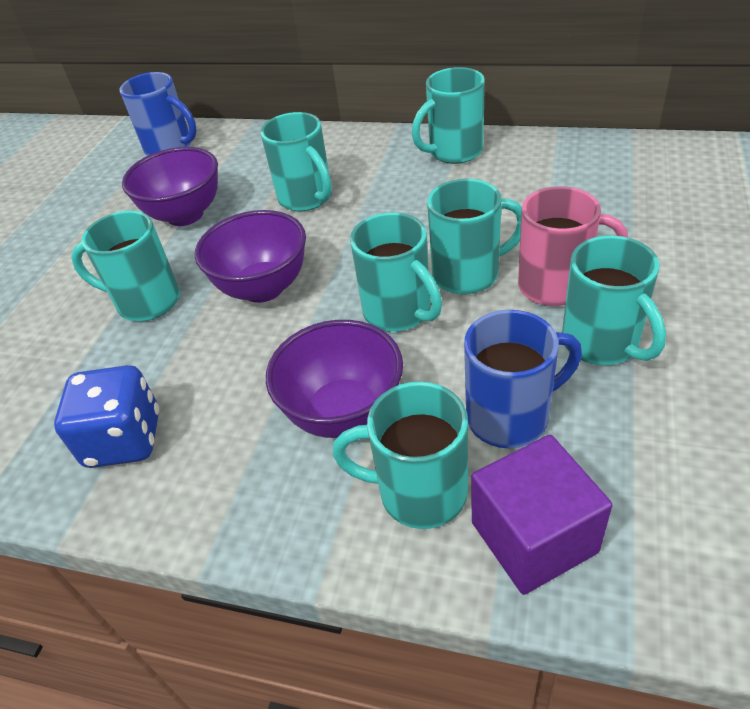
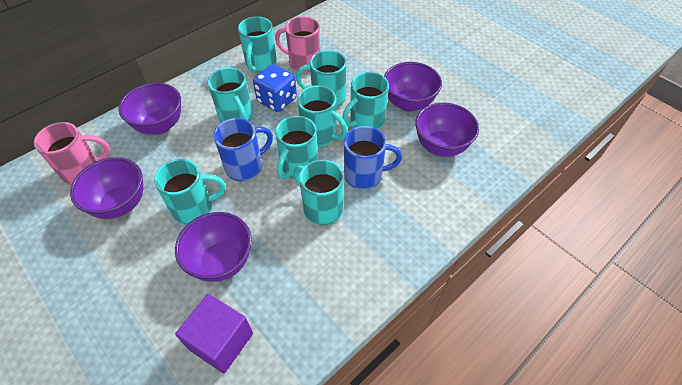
pink mug: 1 -> 2
purple bowl: 3 -> 5
turquoise mug: 7 -> 8

